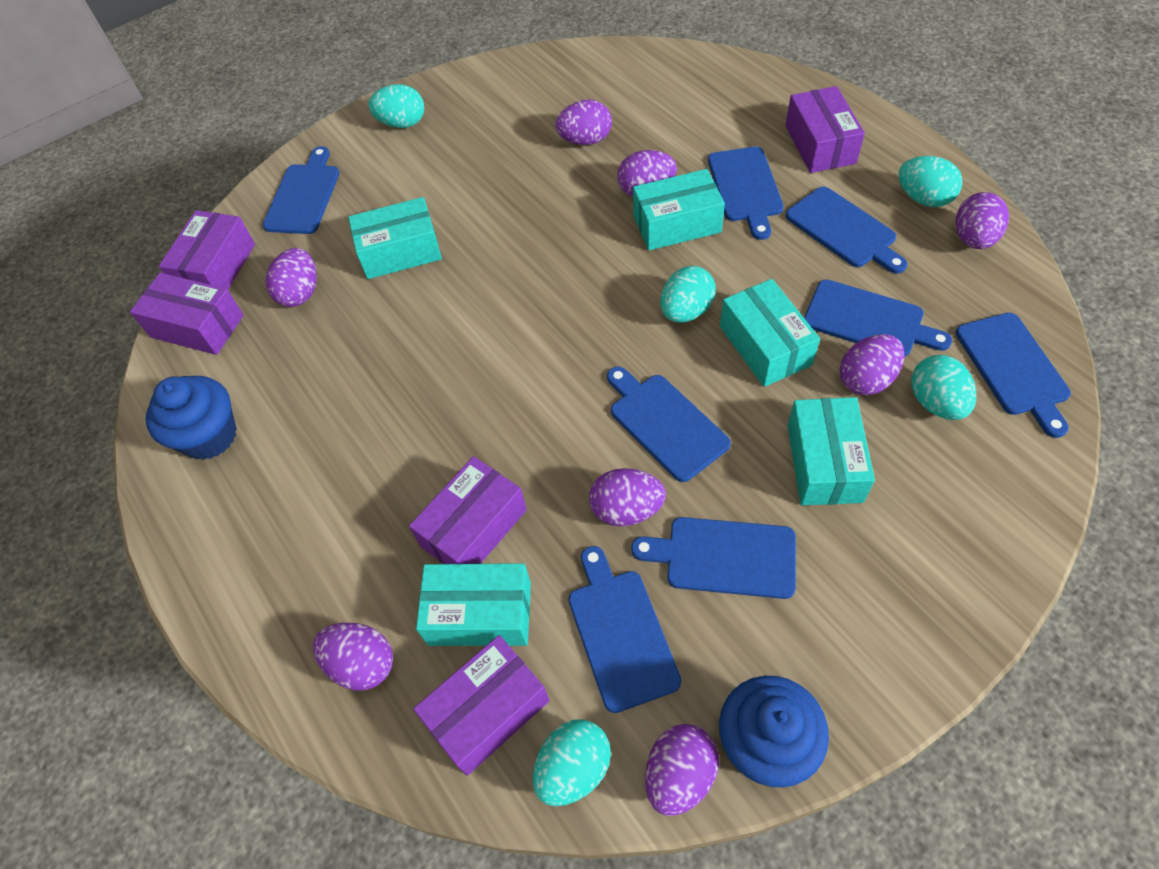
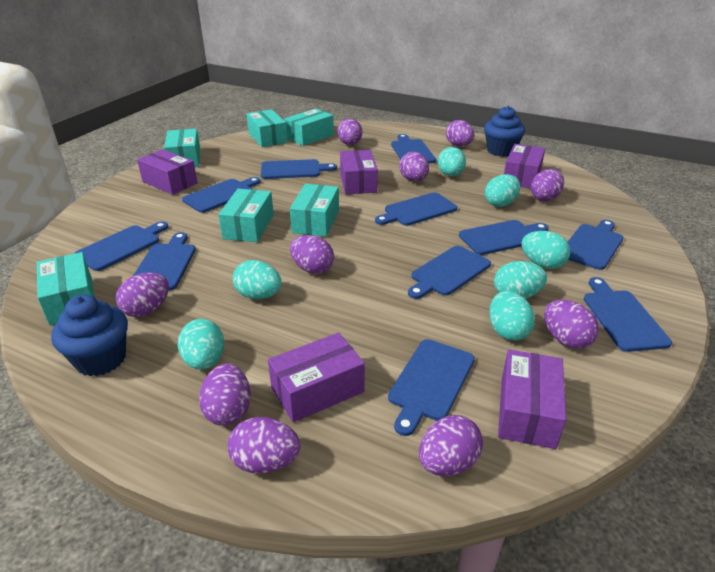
blue cutting board: 8 -> 11
purple egg: 8 -> 10
turquoise box: 5 -> 6
turquoise egg: 5 -> 7

